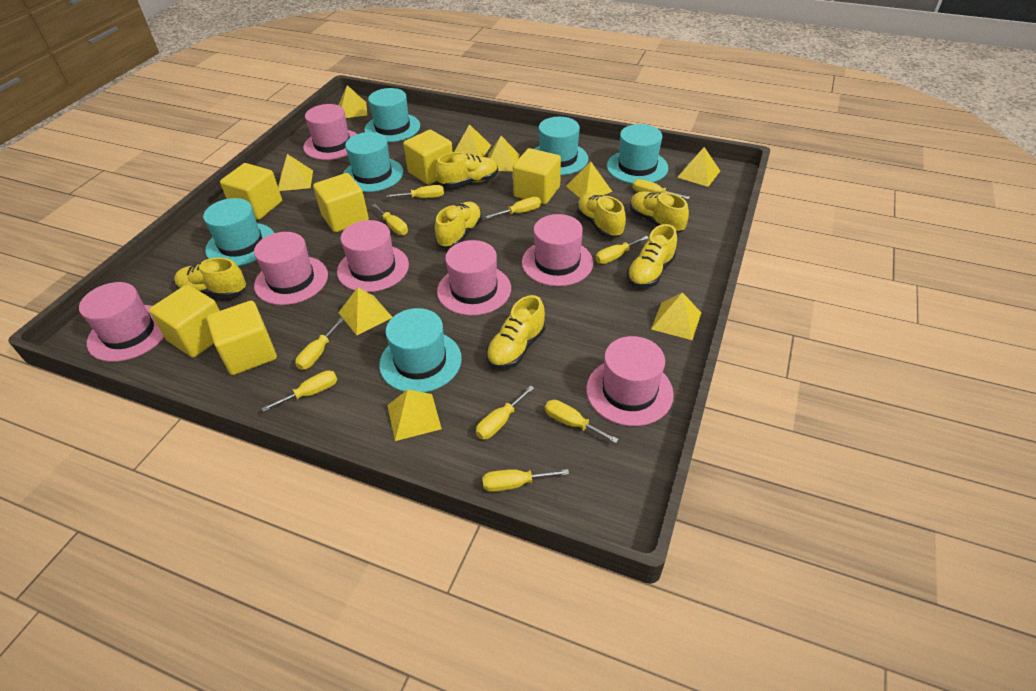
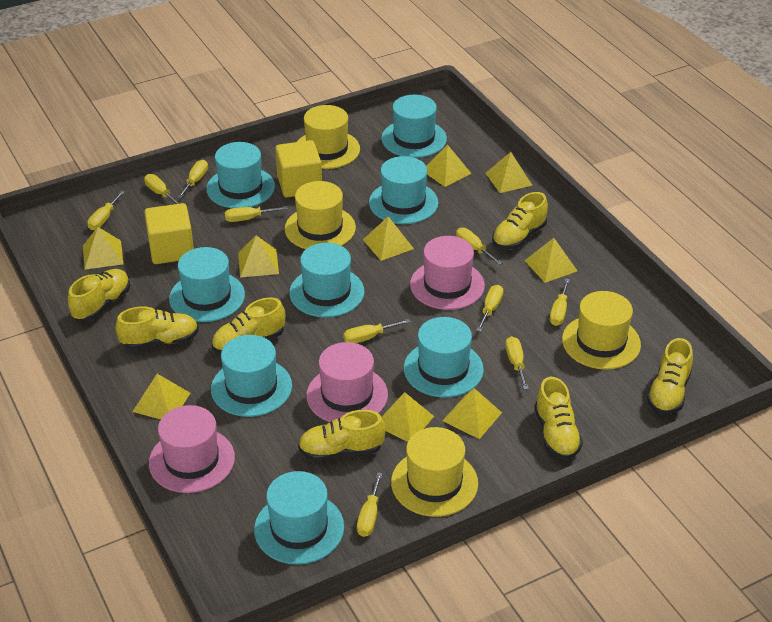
pink hat: 7 -> 3
turquoise hat: 6 -> 8
yellow cube: 6 -> 2
yellow hat: 0 -> 4

